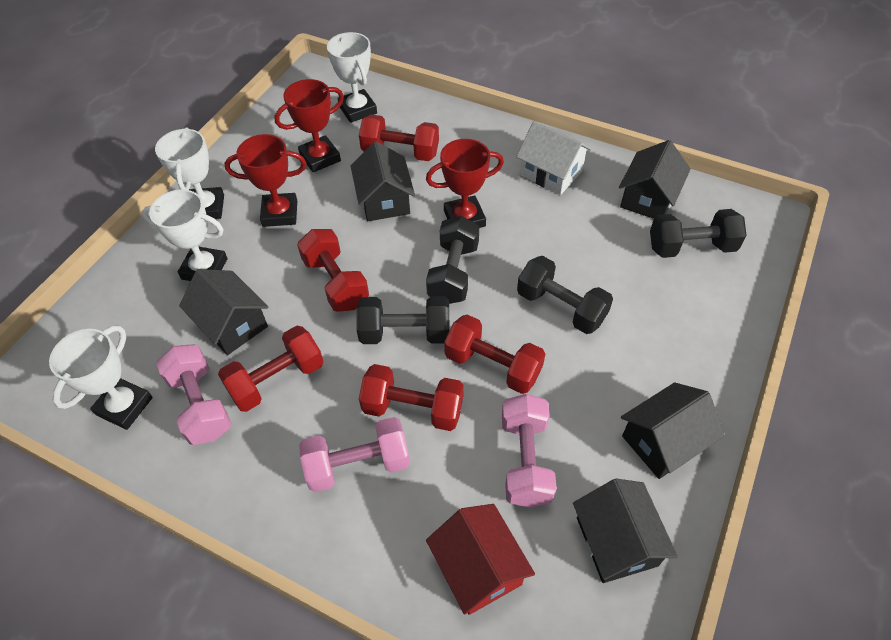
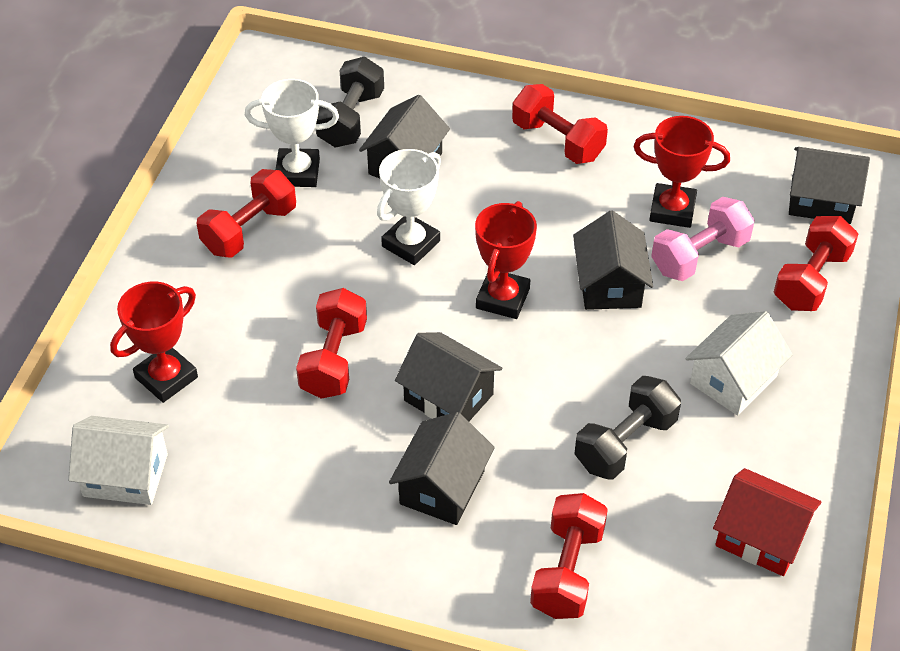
black dumbbell: 4 -> 2
pink dumbbell: 3 -> 1
white house: 1 -> 2
white trophy: 4 -> 2

